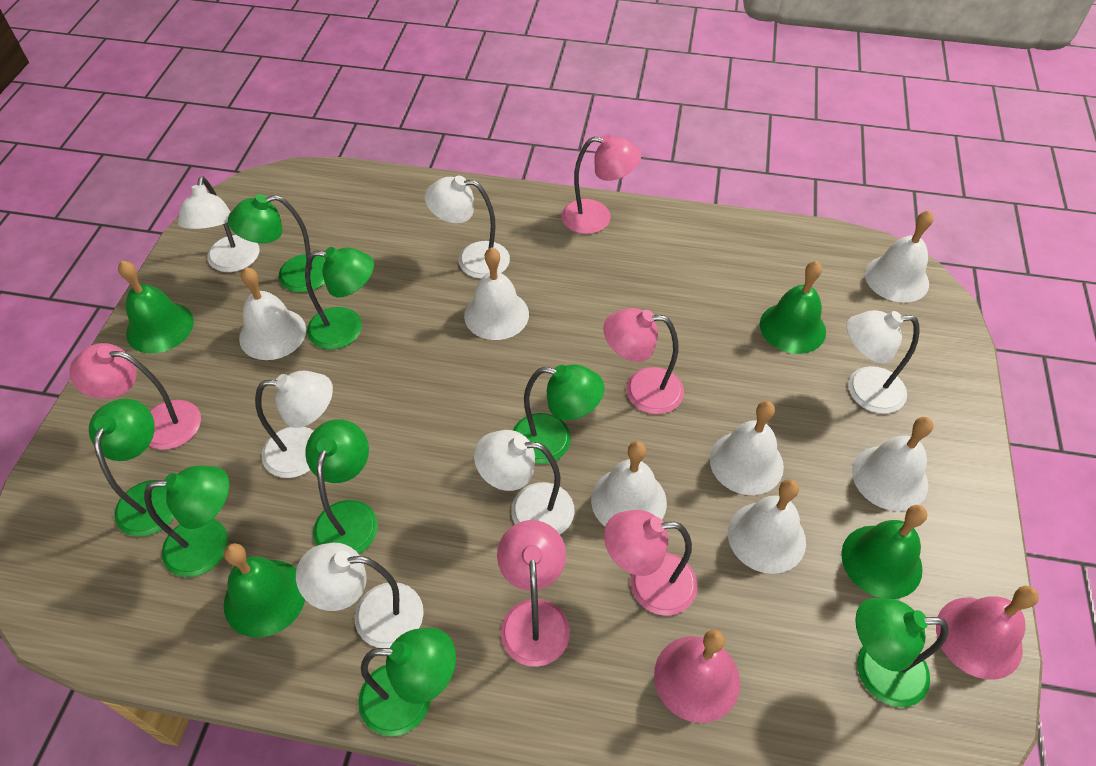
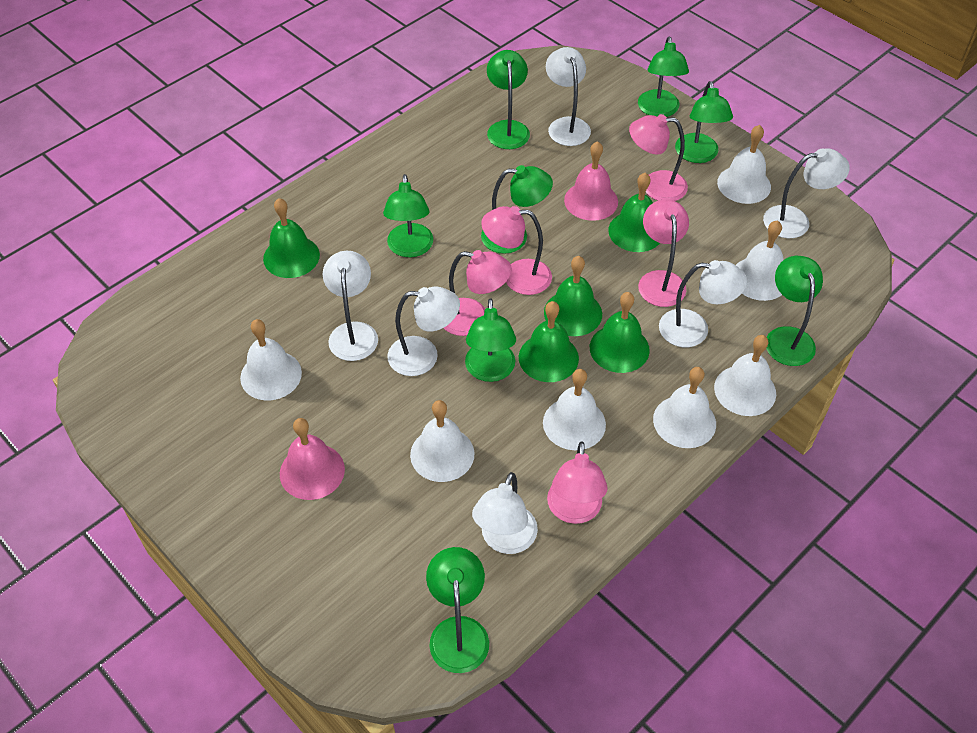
green bell: 4 -> 5

